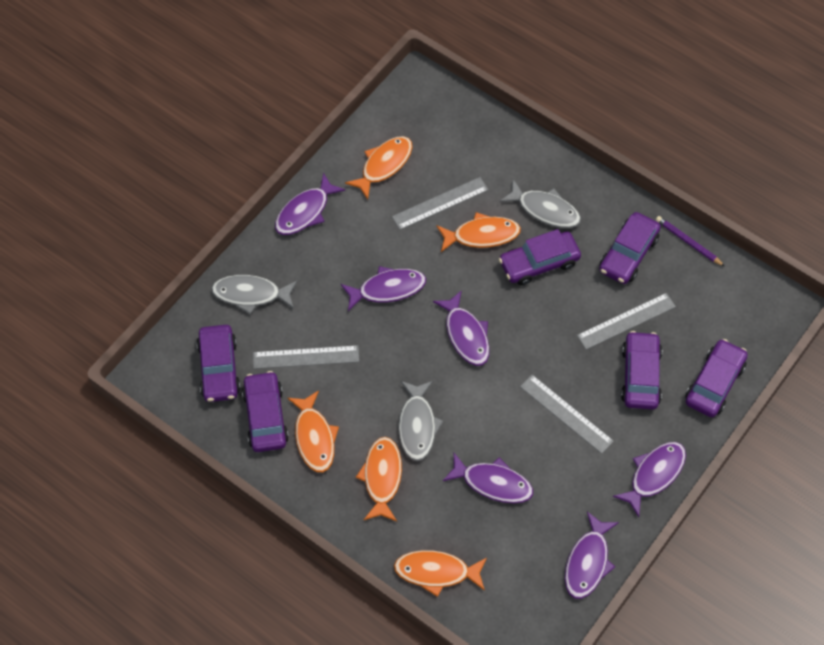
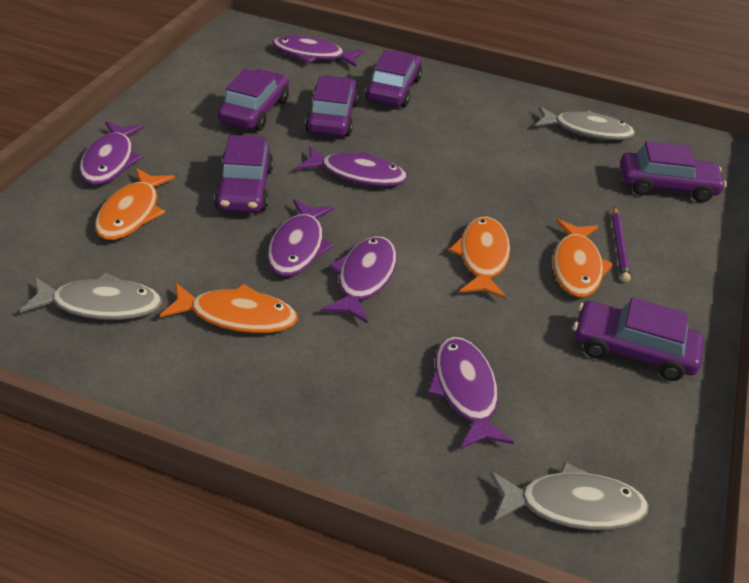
grey ruler: 4 -> 0
orange fish: 5 -> 4

